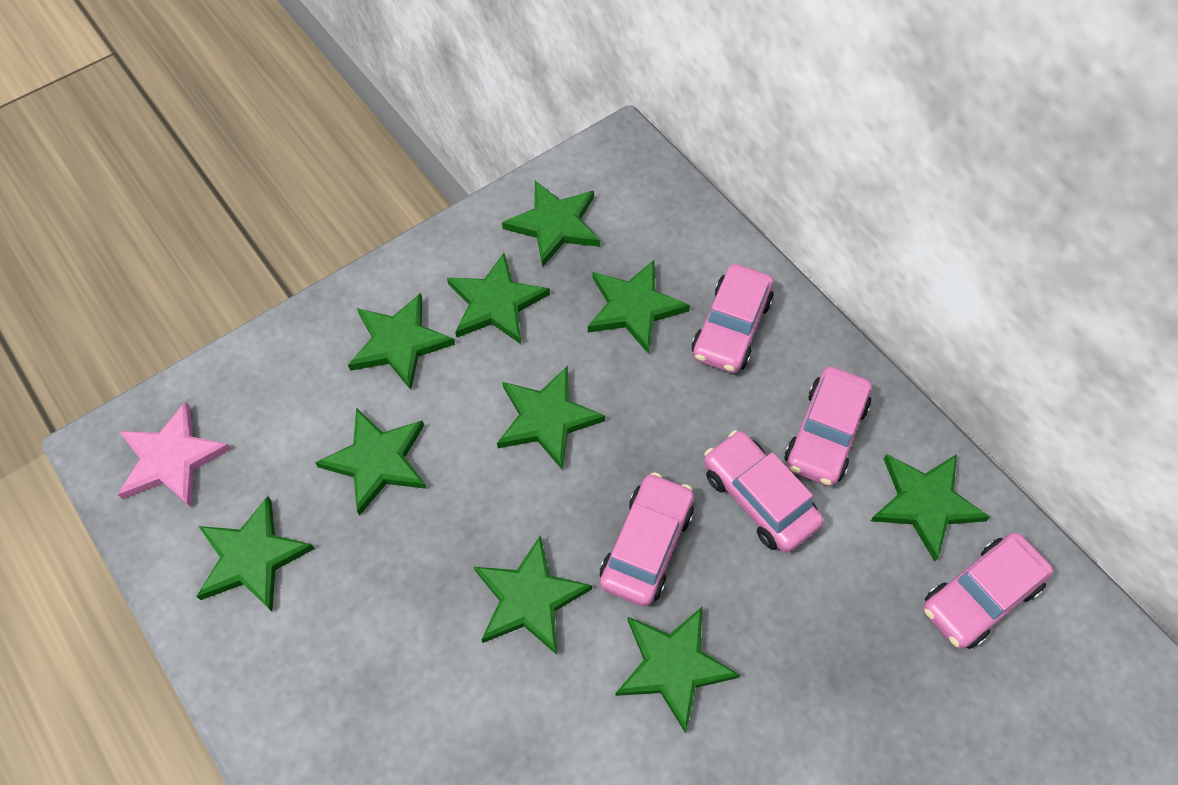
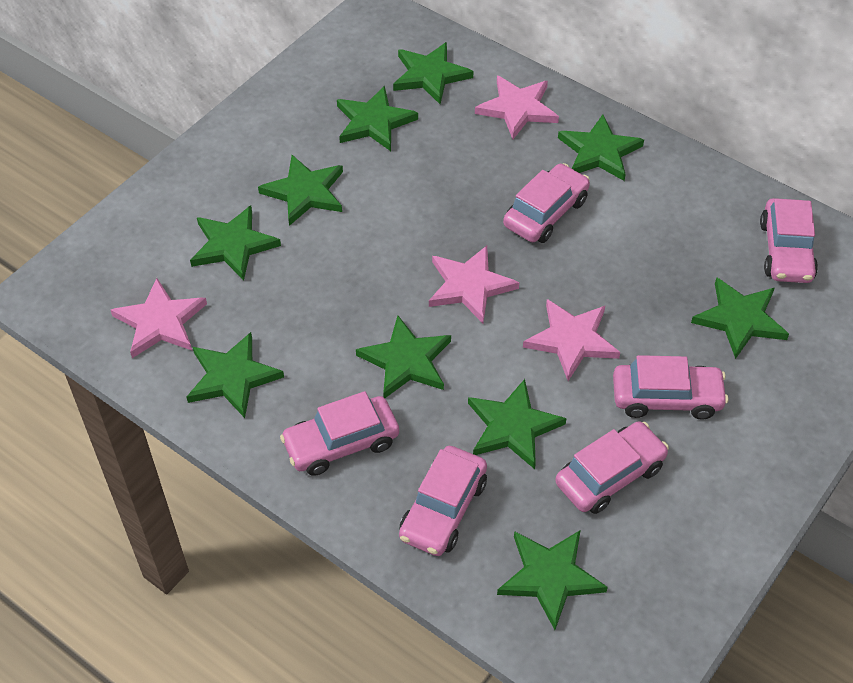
pink car: 5 -> 6
pink star: 1 -> 4

